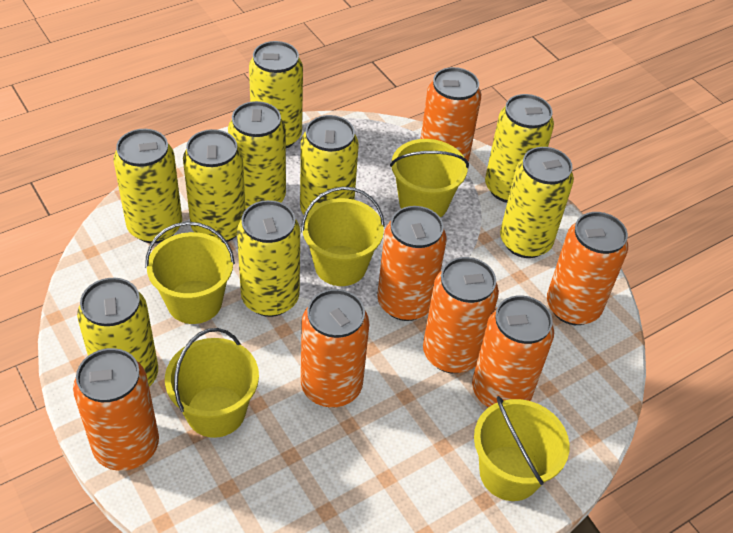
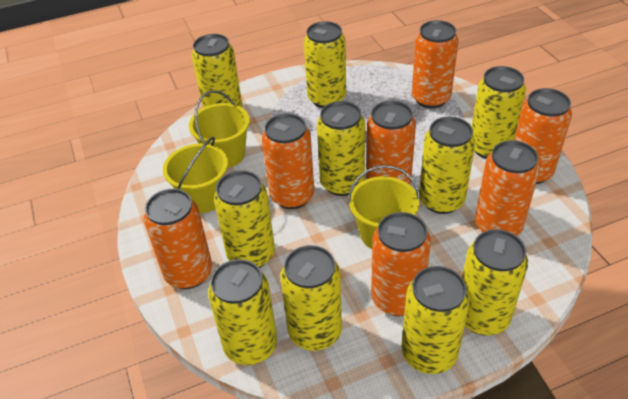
yellow bucket: 5 -> 3
yellow can: 9 -> 10

